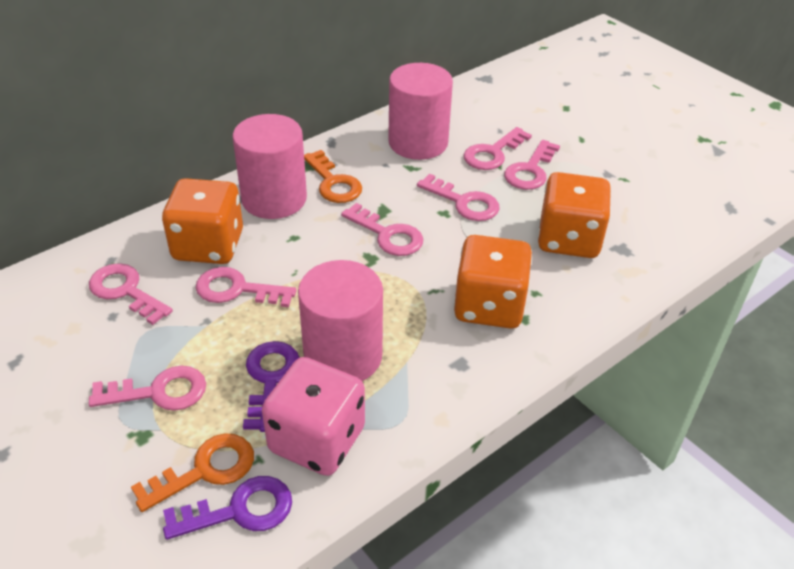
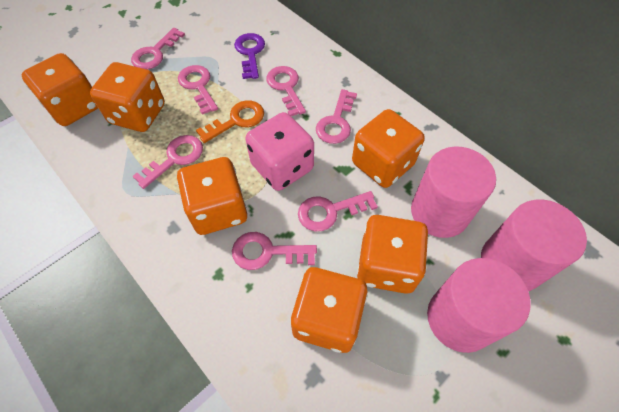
orange dice: 3 -> 6
orange key: 2 -> 1
purple key: 2 -> 1

